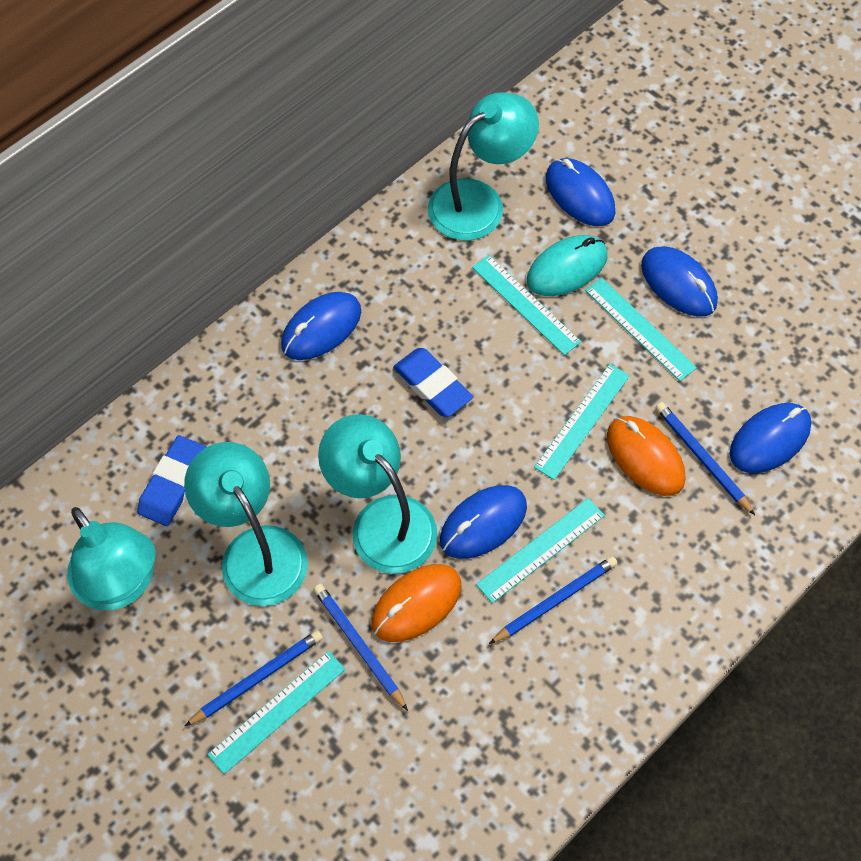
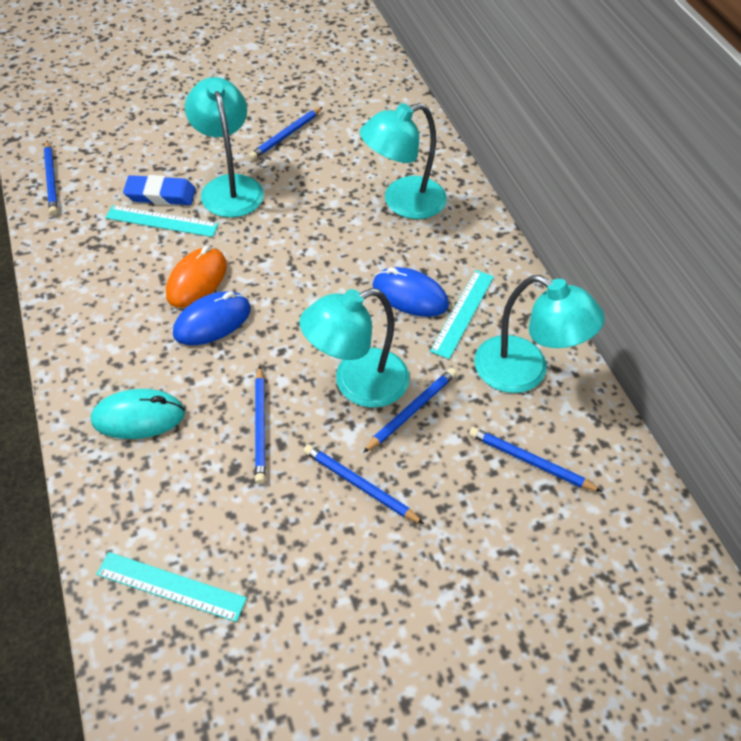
blue eraser: 2 -> 1
blue mouse: 5 -> 2
blue pencil: 4 -> 6
orange mouse: 2 -> 1
turquoise ruler: 5 -> 3

